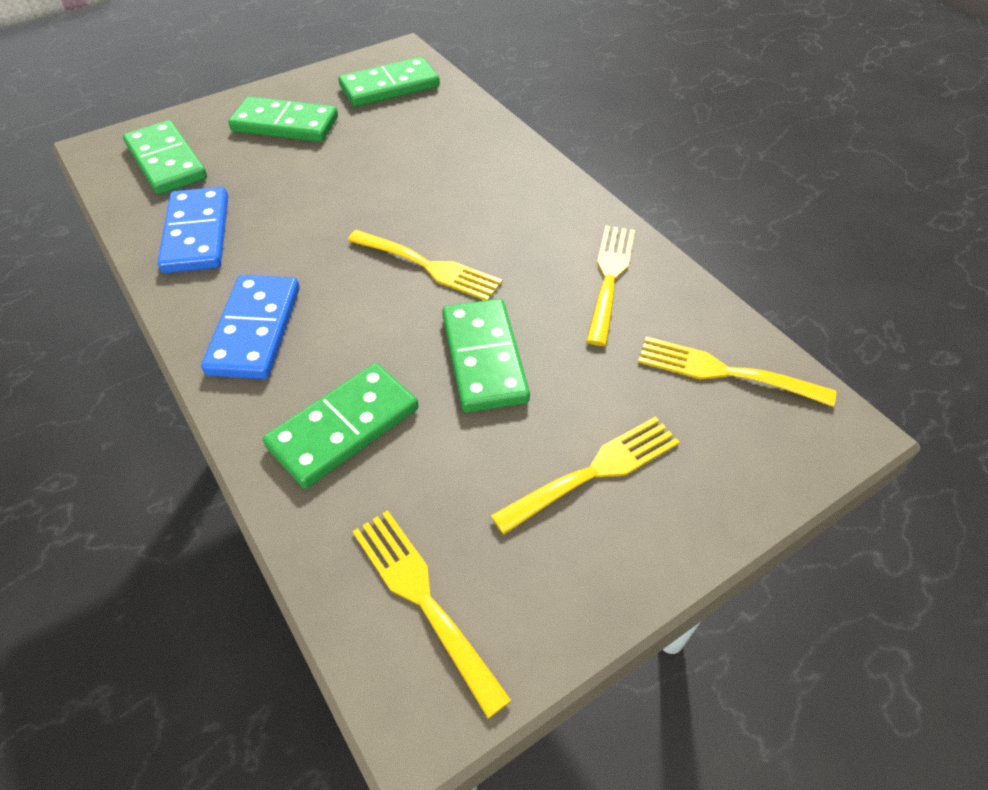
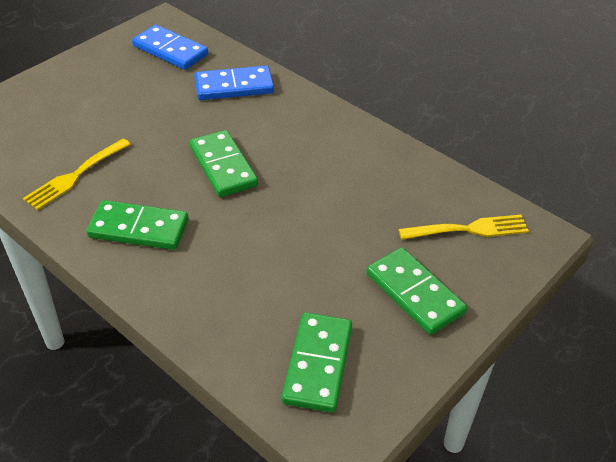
green domino: 5 -> 4
yellow fork: 5 -> 2

